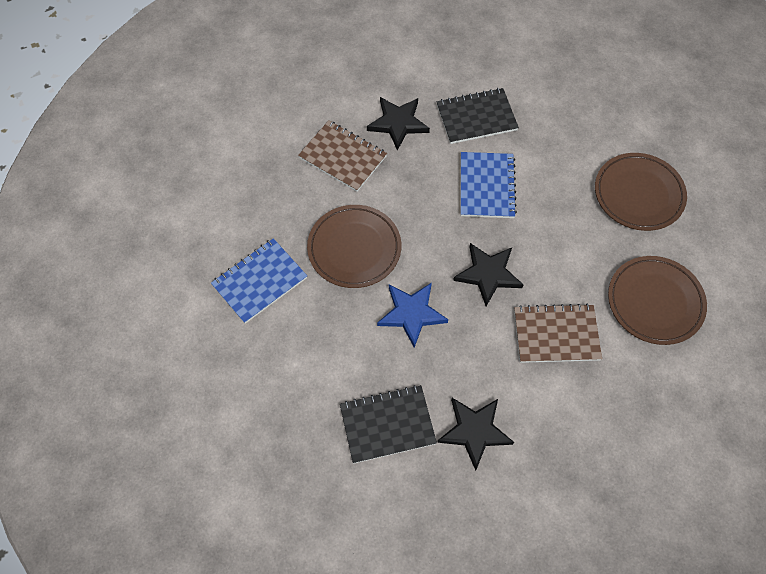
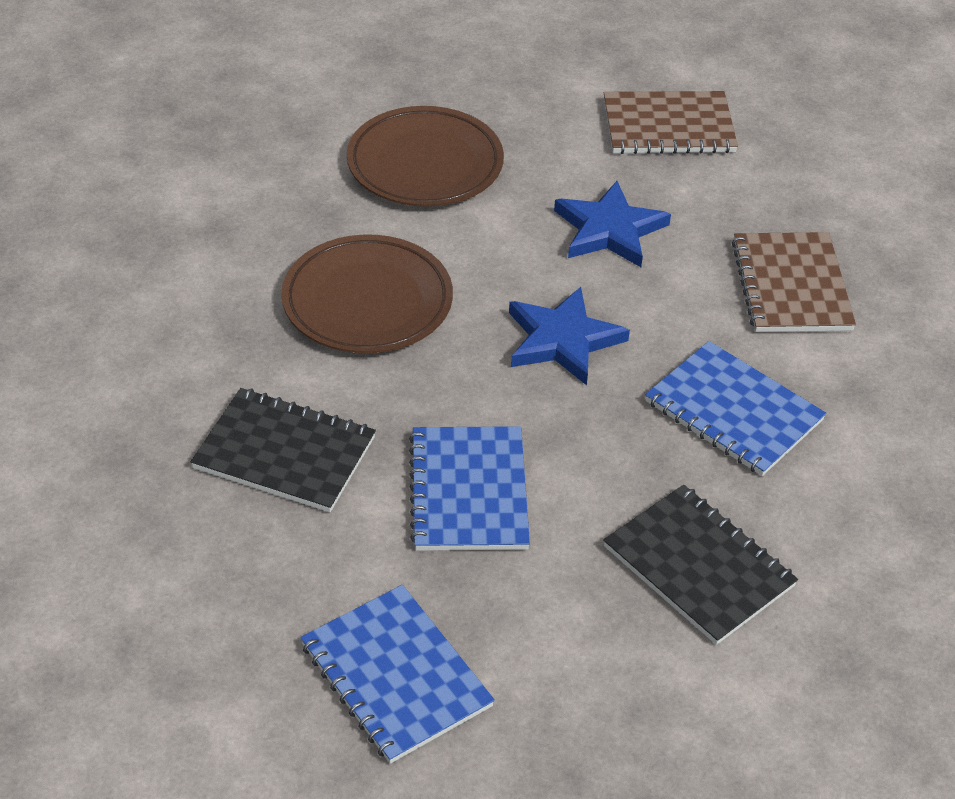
black star: 3 -> 0
blue notebook: 2 -> 3
blue star: 1 -> 2
brown plate: 3 -> 2

